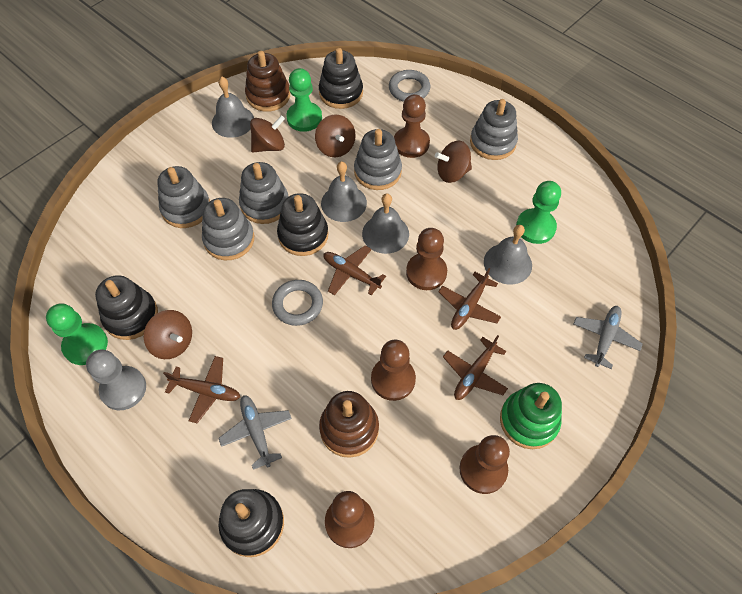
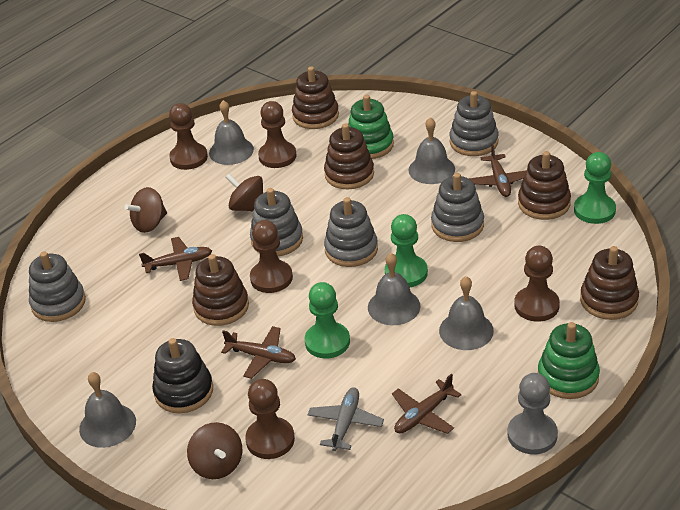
black stacking toy: 4 -> 1
brown spinning top: 4 -> 3
brown stacking toy: 2 -> 5
green stacking toy: 1 -> 2
grey bell: 4 -> 5
grey plane: 2 -> 1
grey ring: 2 -> 0

